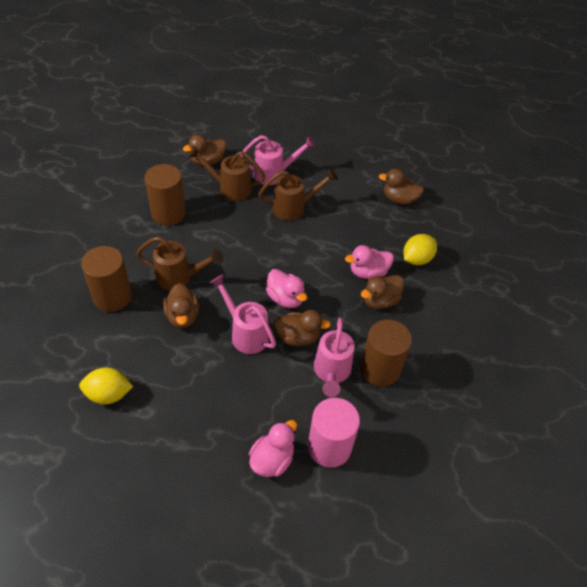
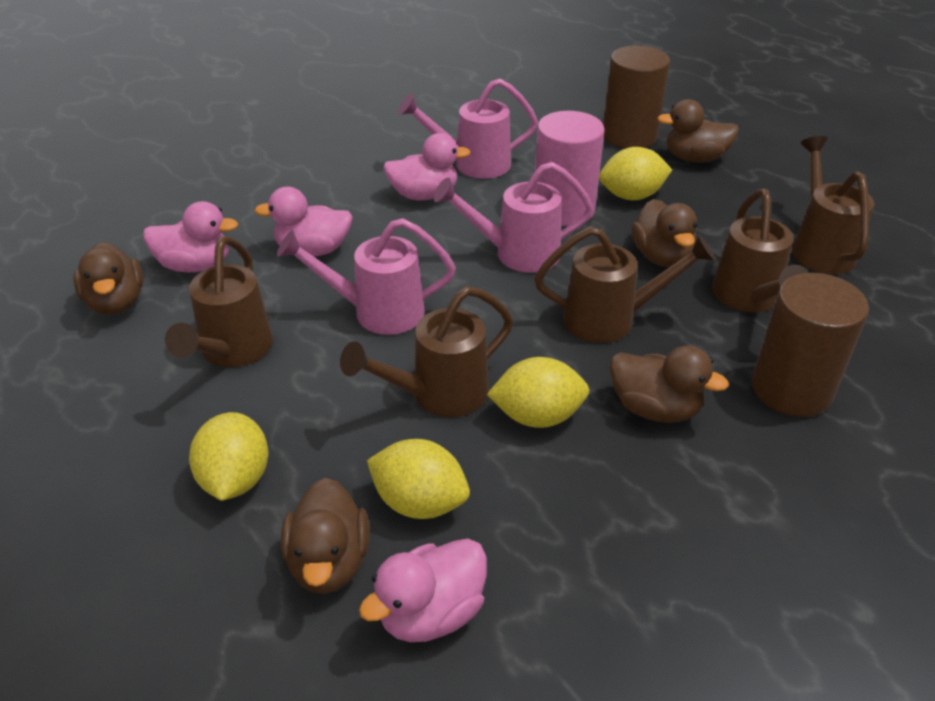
brown cylinder: 3 -> 2
brown watering can: 3 -> 5
pink duck: 3 -> 4
yellow lemon: 2 -> 4

